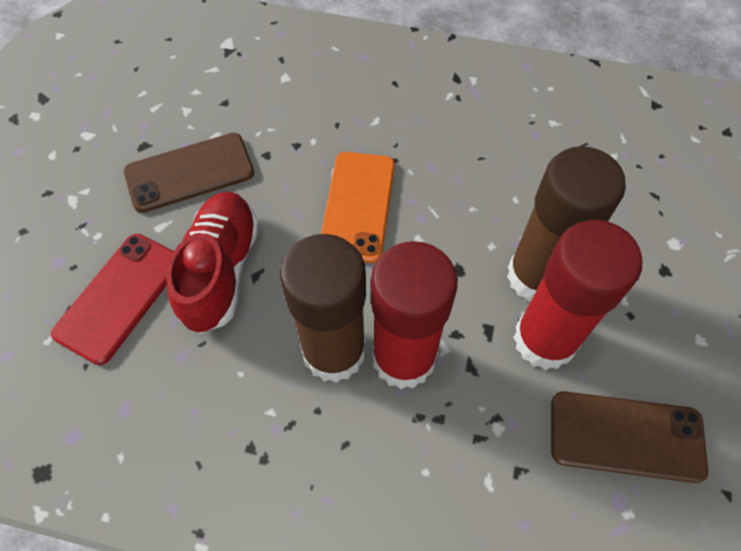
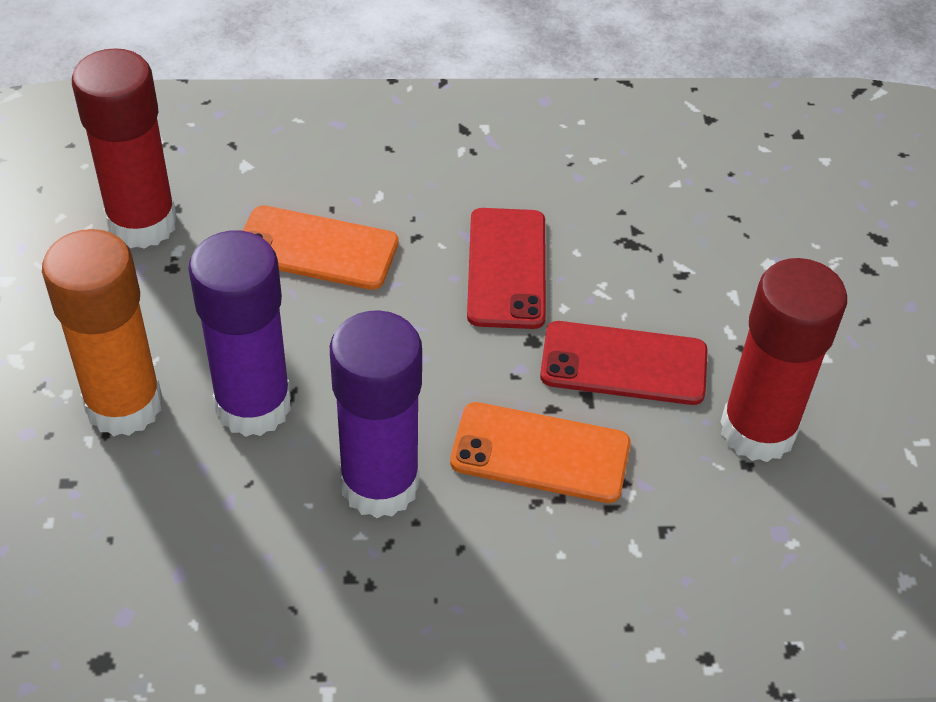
brown glue stick: 2 -> 0
brown phone: 2 -> 0
orange glue stick: 0 -> 1
orange phone: 1 -> 2
purple glue stick: 0 -> 2
red phone: 1 -> 2
red shoe: 1 -> 0

